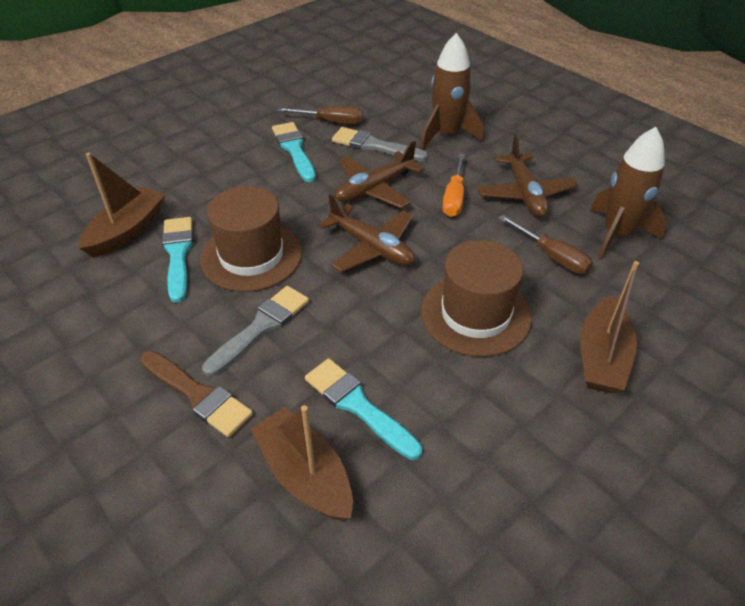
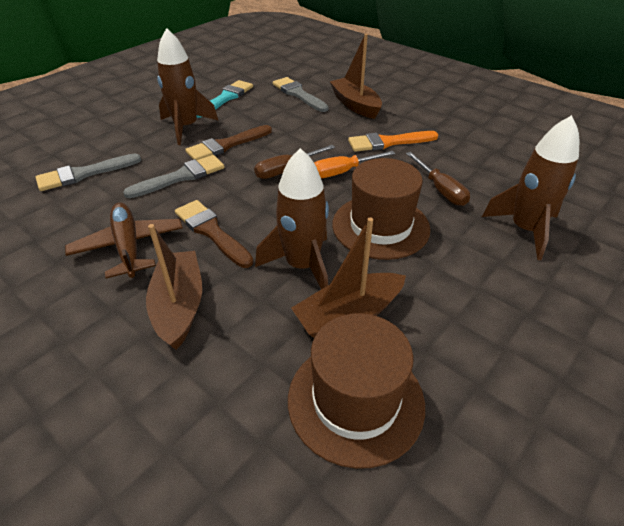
brown brush: 1 -> 2
brown plane: 3 -> 1
brown rocket: 2 -> 3
grey brush: 2 -> 3
orange brush: 0 -> 1
turquoise brush: 3 -> 1

